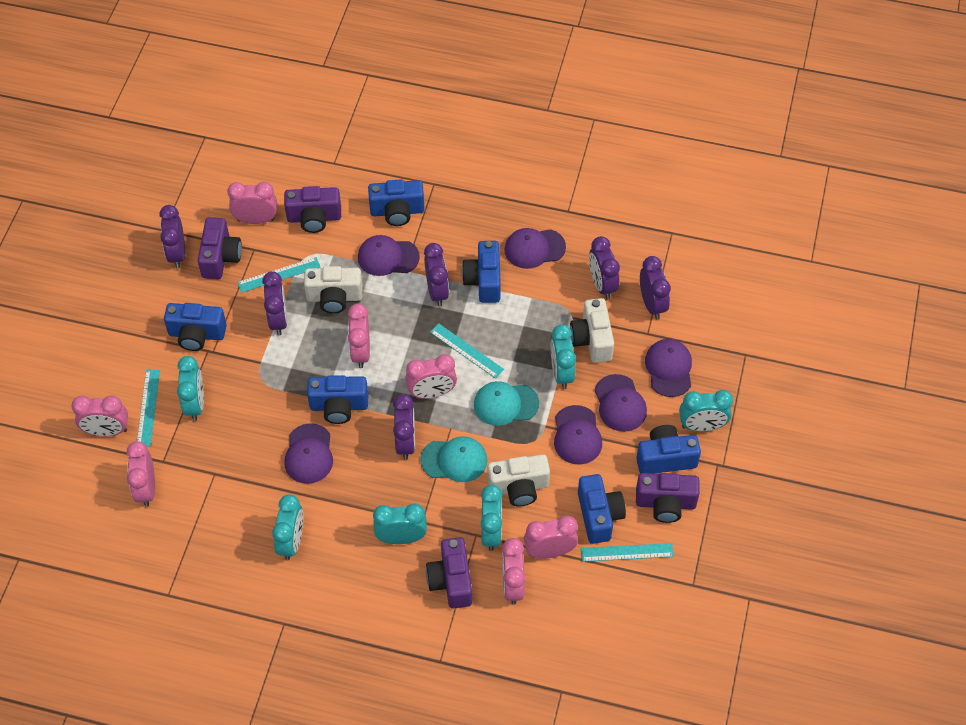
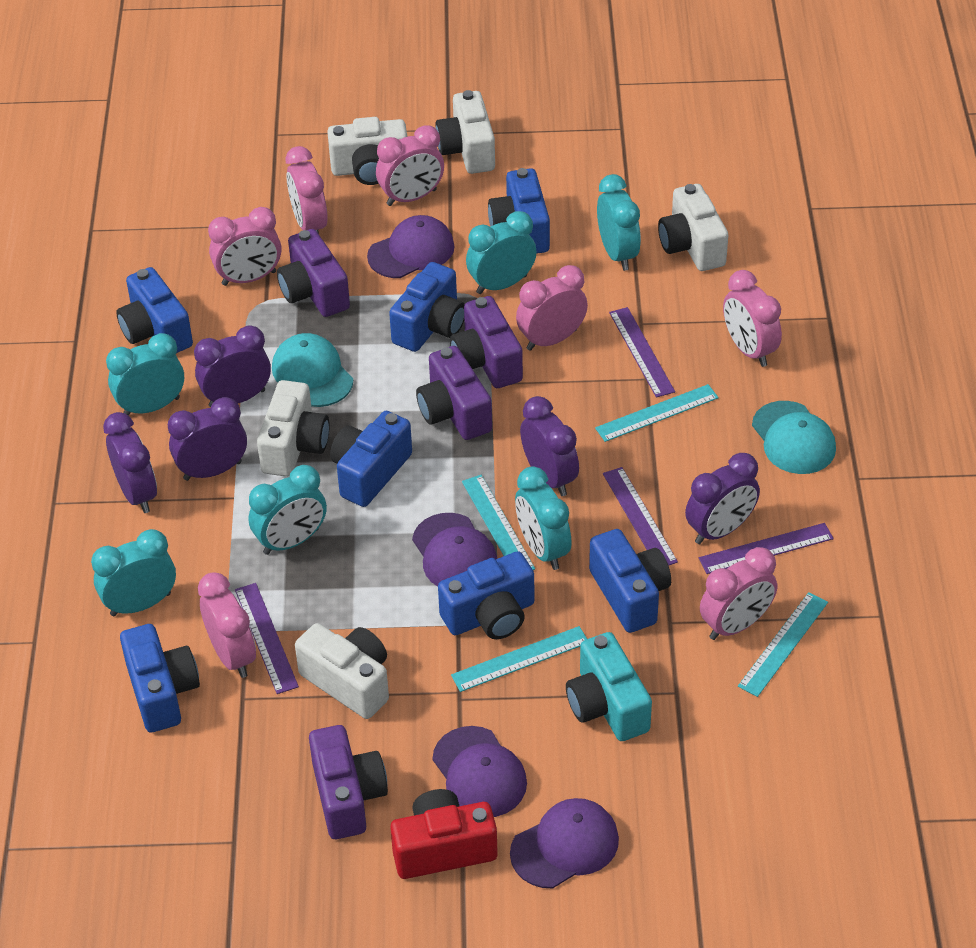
blue camera: 6 -> 7
purple cap: 6 -> 4
purple clock: 6 -> 5
purple ruler: 0 -> 4
red camera: 0 -> 1
turquoise camera: 0 -> 1
white camera: 3 -> 5

